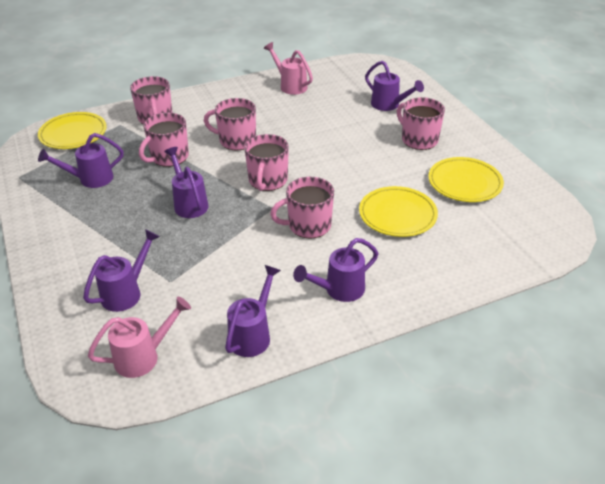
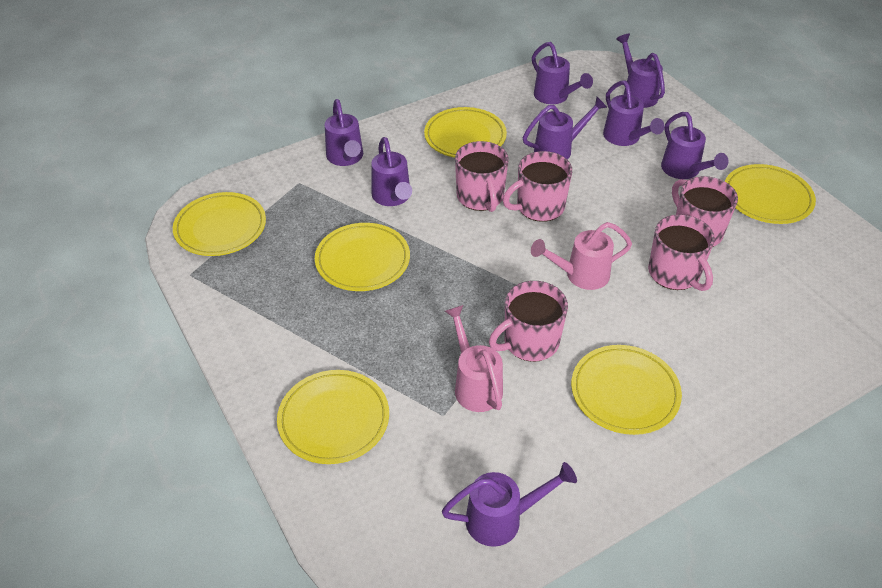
pink mug: 6 -> 5
purple watering can: 6 -> 8
yellow plate: 3 -> 6

